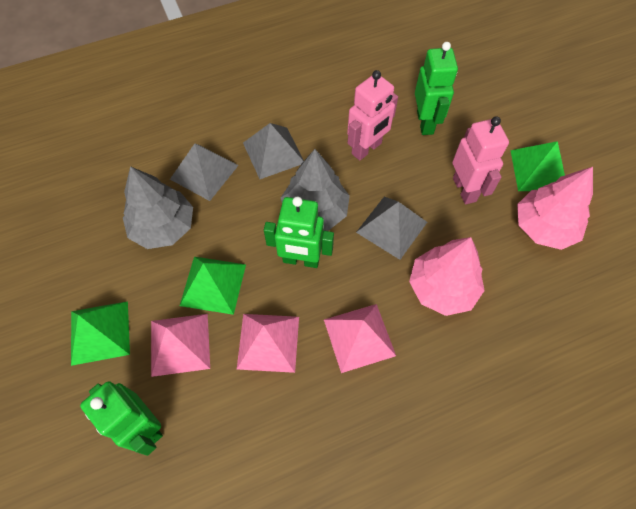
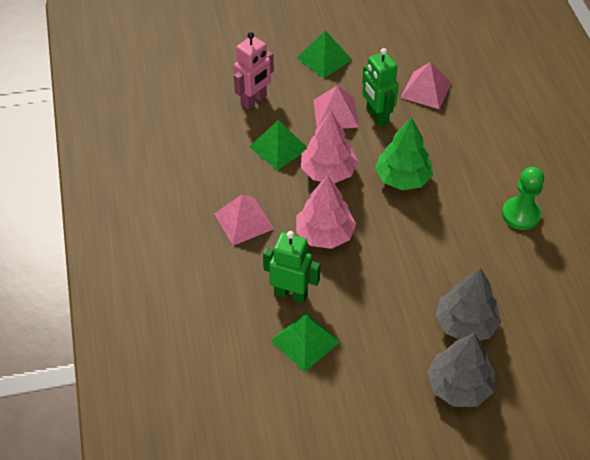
green pawn: 0 -> 1
green robot: 3 -> 2
green tree: 0 -> 1
grey pyramid: 3 -> 0
pink robot: 2 -> 1

